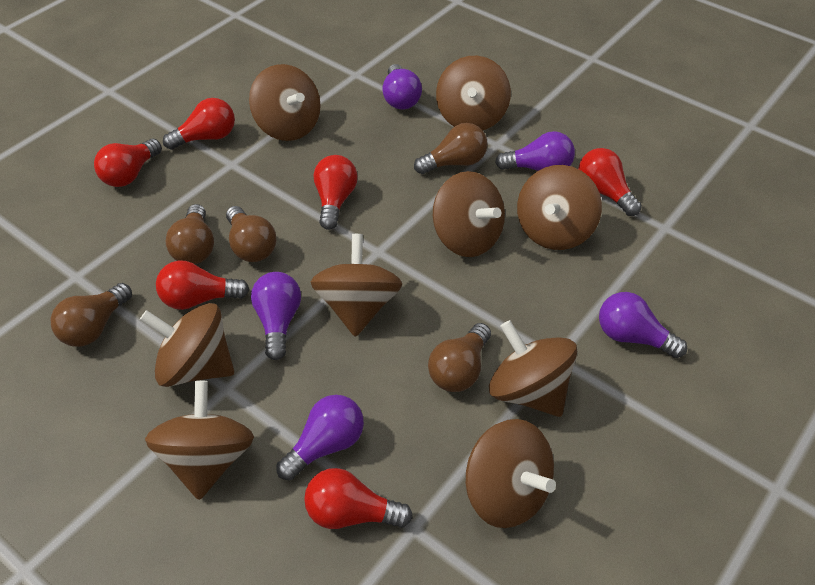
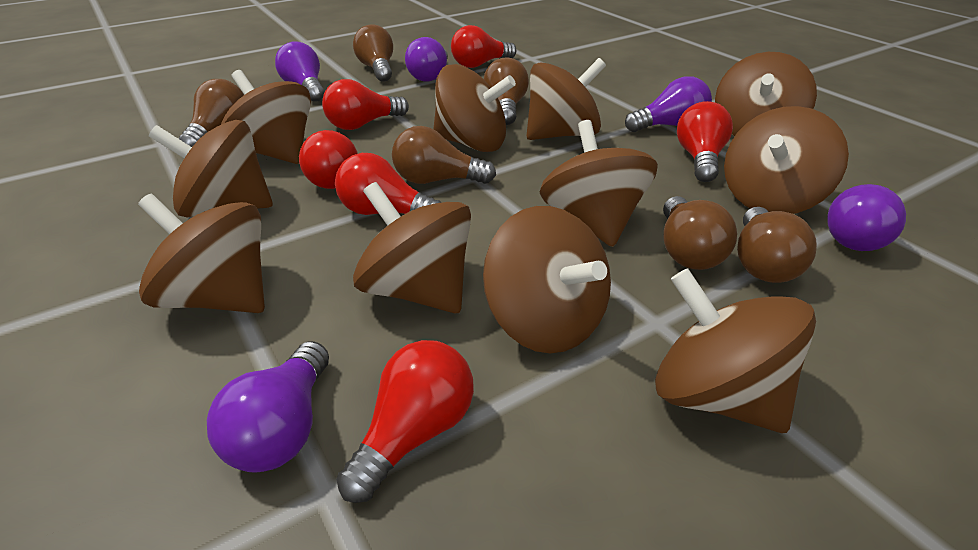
brown light bulb: 5 -> 6
brown spinning top: 9 -> 11

